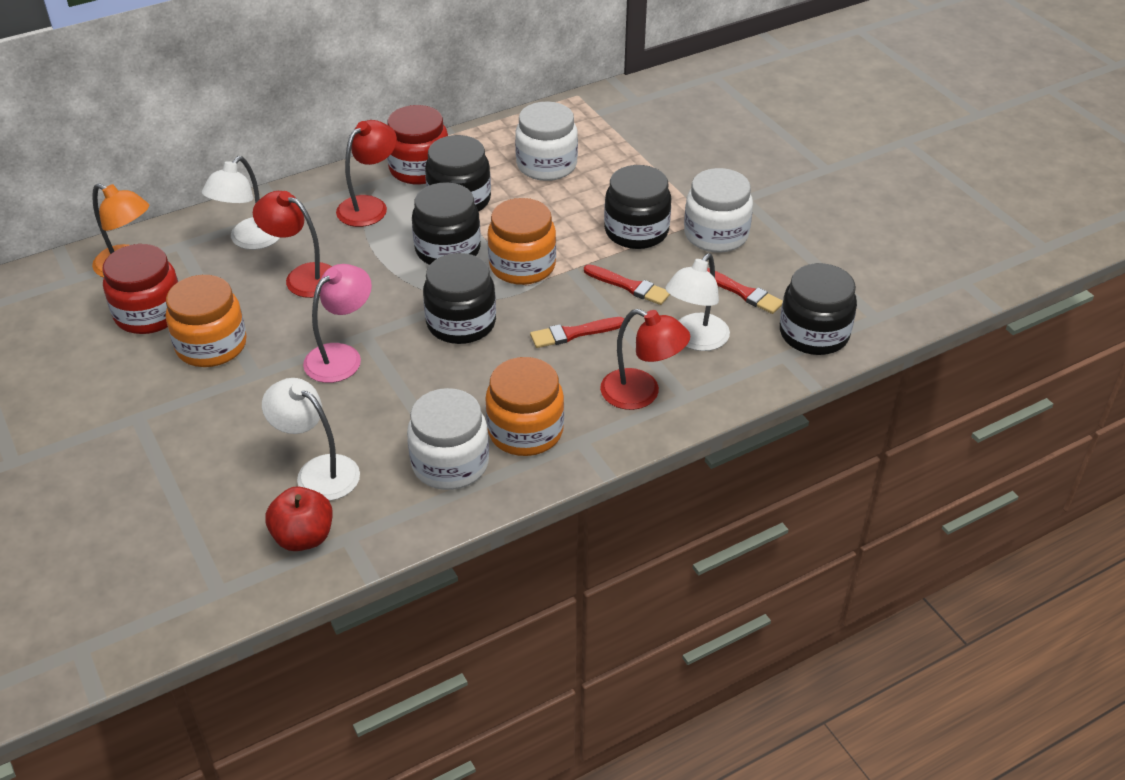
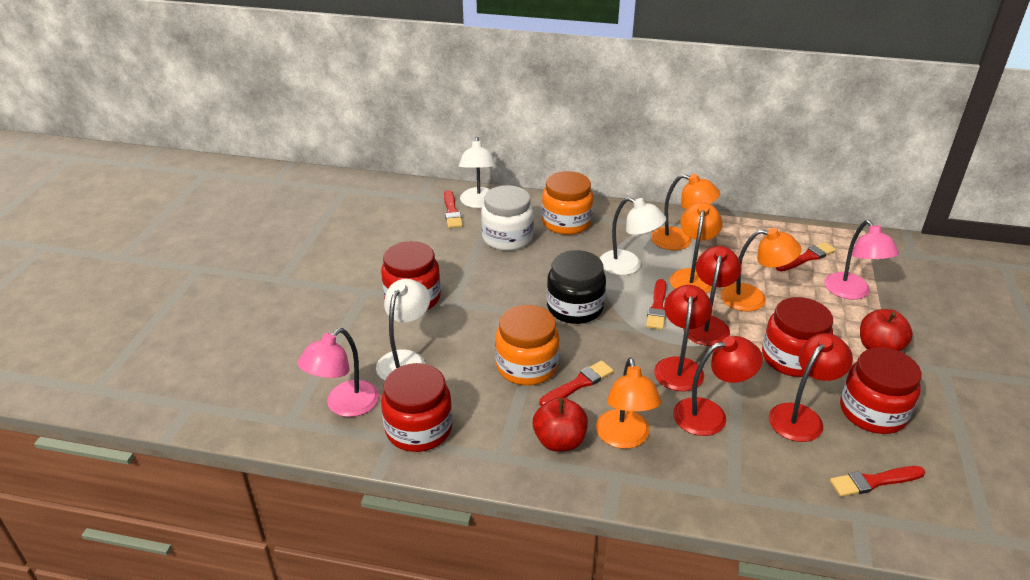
black jar: 5 -> 1
orange jar: 3 -> 2
orange lamp: 1 -> 4
pink lamp: 1 -> 2
red apple: 1 -> 2
red brush: 3 -> 5
red jar: 2 -> 4
red lamp: 3 -> 4
white jar: 3 -> 1

